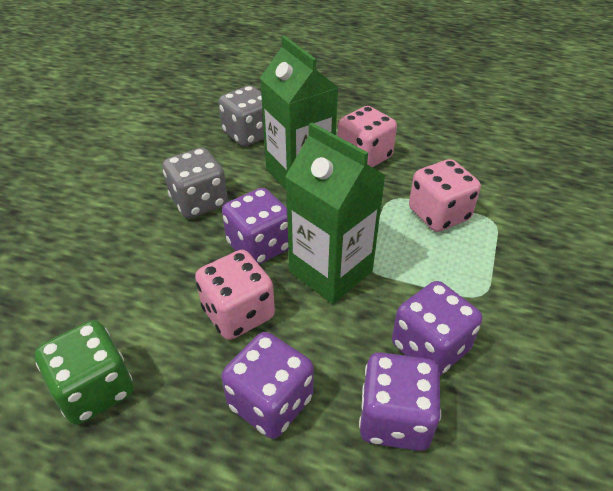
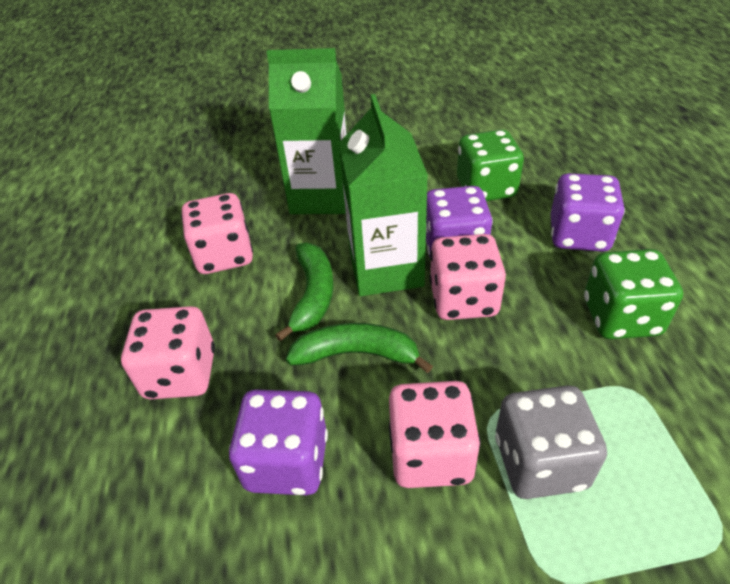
green banana: 0 -> 2
green dice: 1 -> 2
grey dice: 2 -> 1
pink dice: 3 -> 4
purple dice: 4 -> 3

